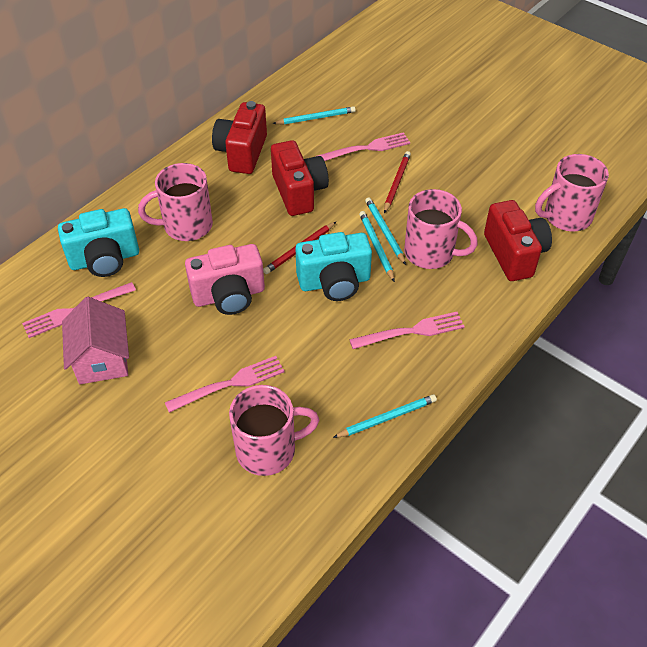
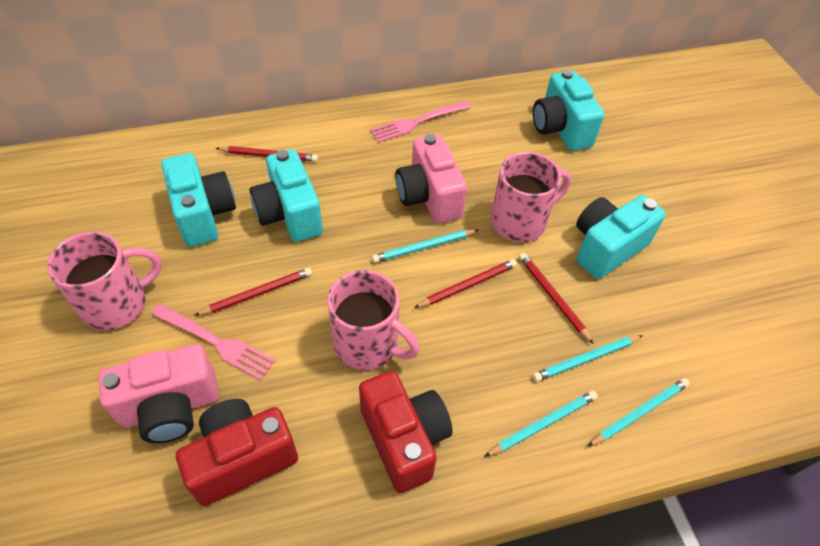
pink camera: 1 -> 2
pink fork: 4 -> 2
pink house: 1 -> 0
pink mug: 4 -> 3
red camera: 3 -> 2
red pencil: 2 -> 4
turquoise camera: 2 -> 4

